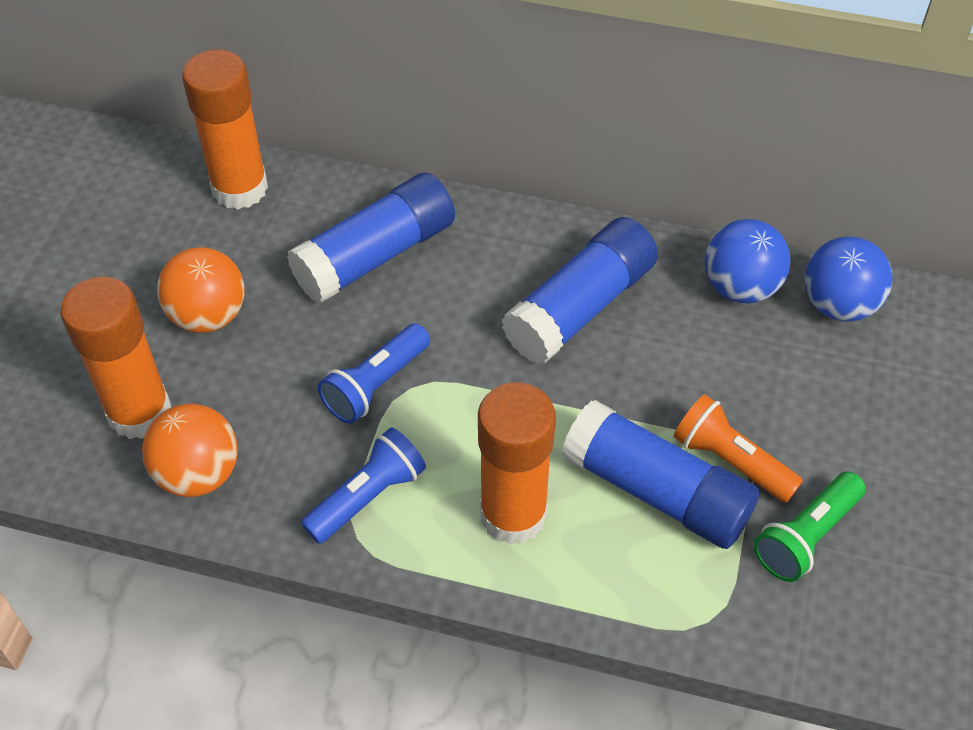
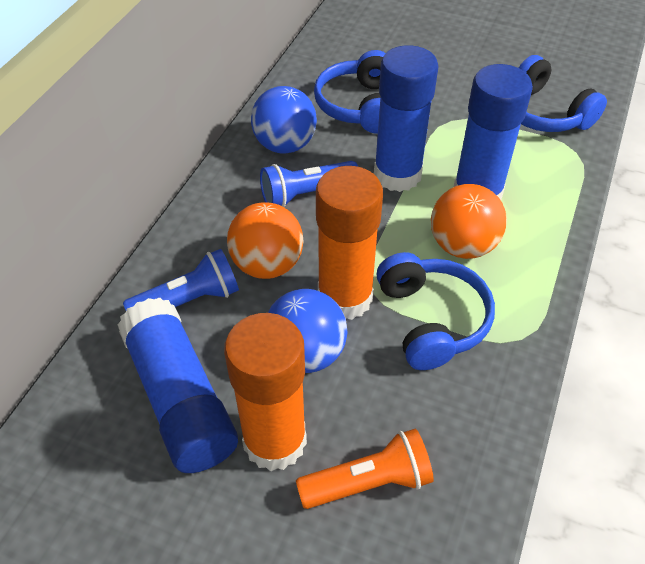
blue headphones: 0 -> 3
green flashlight: 1 -> 0
orange glue stick: 3 -> 2

